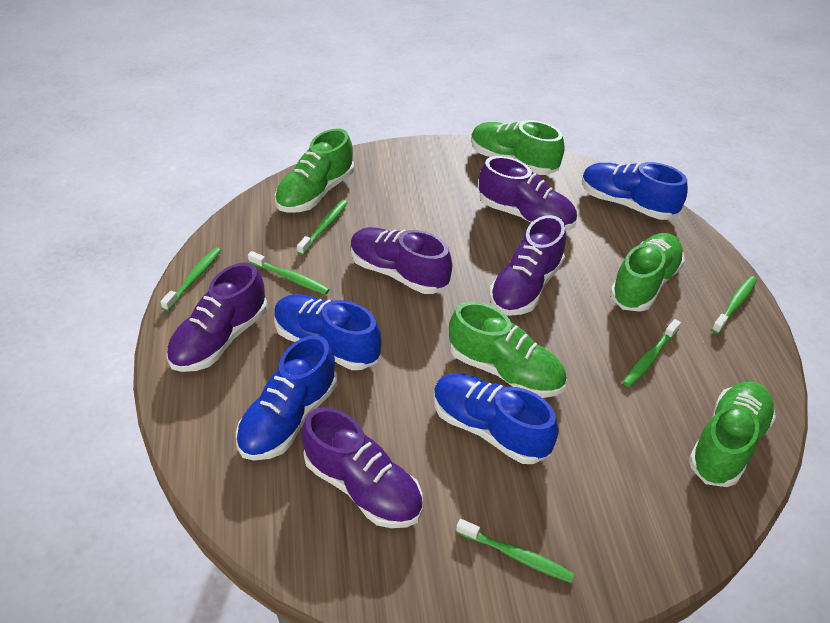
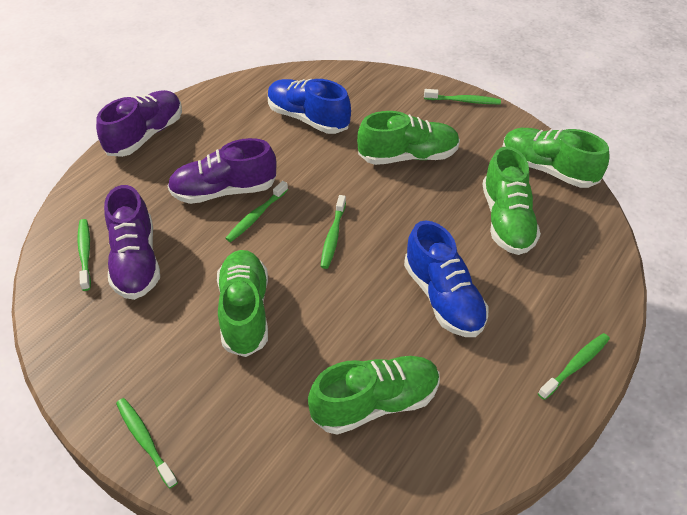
blue shoe: 4 -> 2
purple shoe: 5 -> 3

